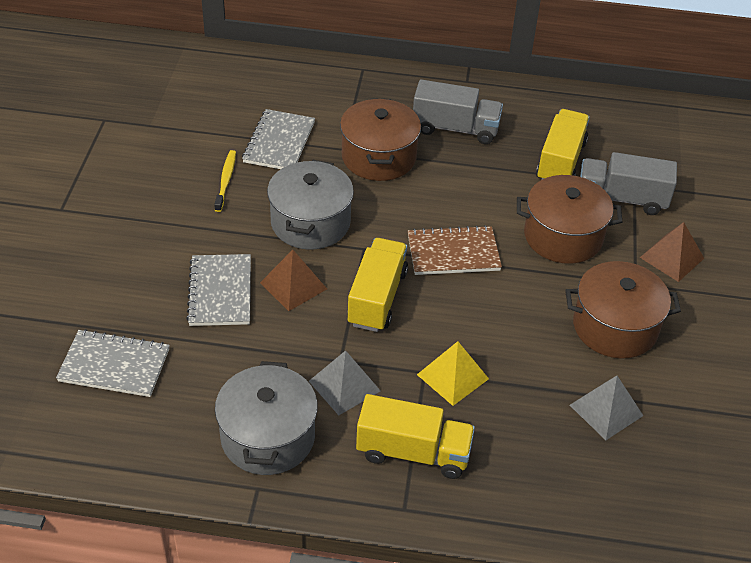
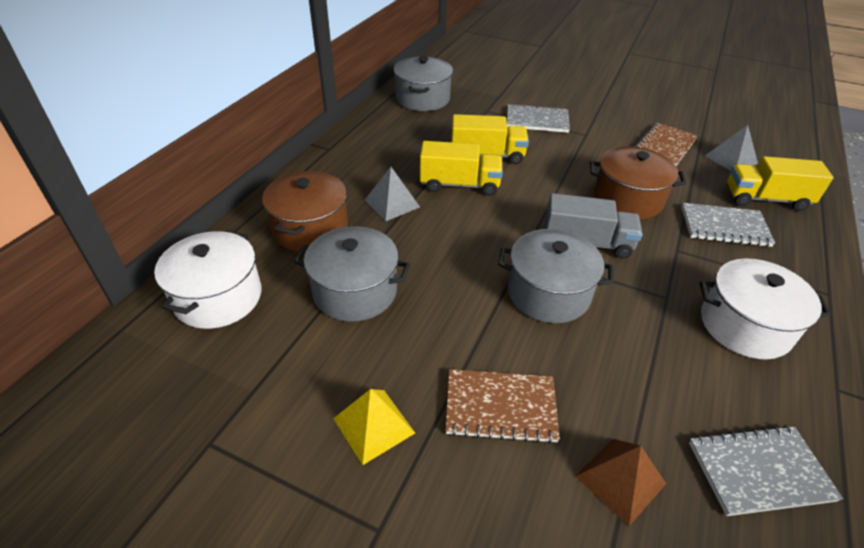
brown notebook: 1 -> 2
brown pot: 3 -> 2
brown pyramid: 2 -> 1
grey pot: 2 -> 3
grey truck: 2 -> 1
white pot: 0 -> 2
yellow toothbrush: 1 -> 0

